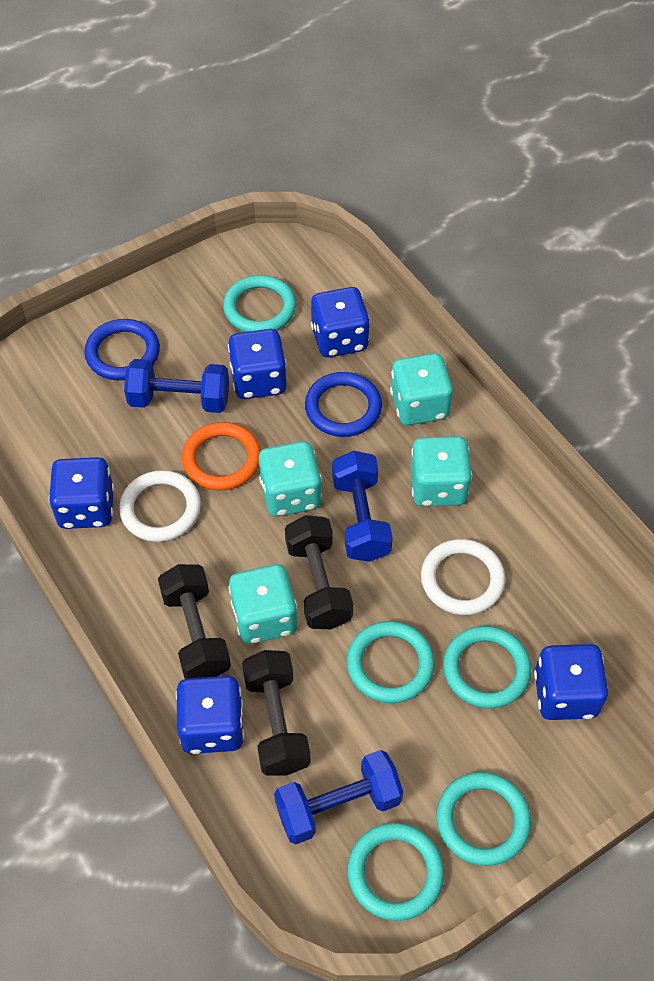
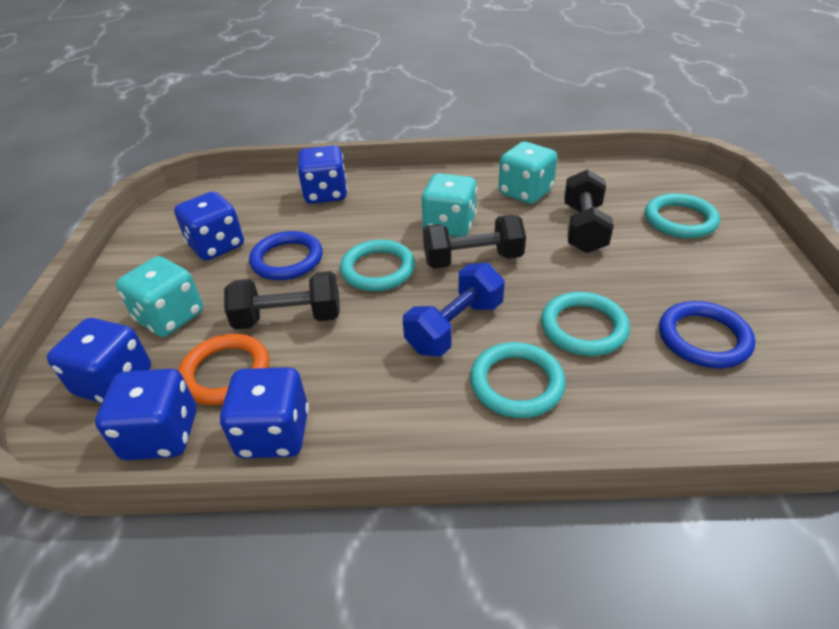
blue dumbbell: 3 -> 1
turquoise dice: 4 -> 3
turquoise ring: 5 -> 4
white ring: 2 -> 0

